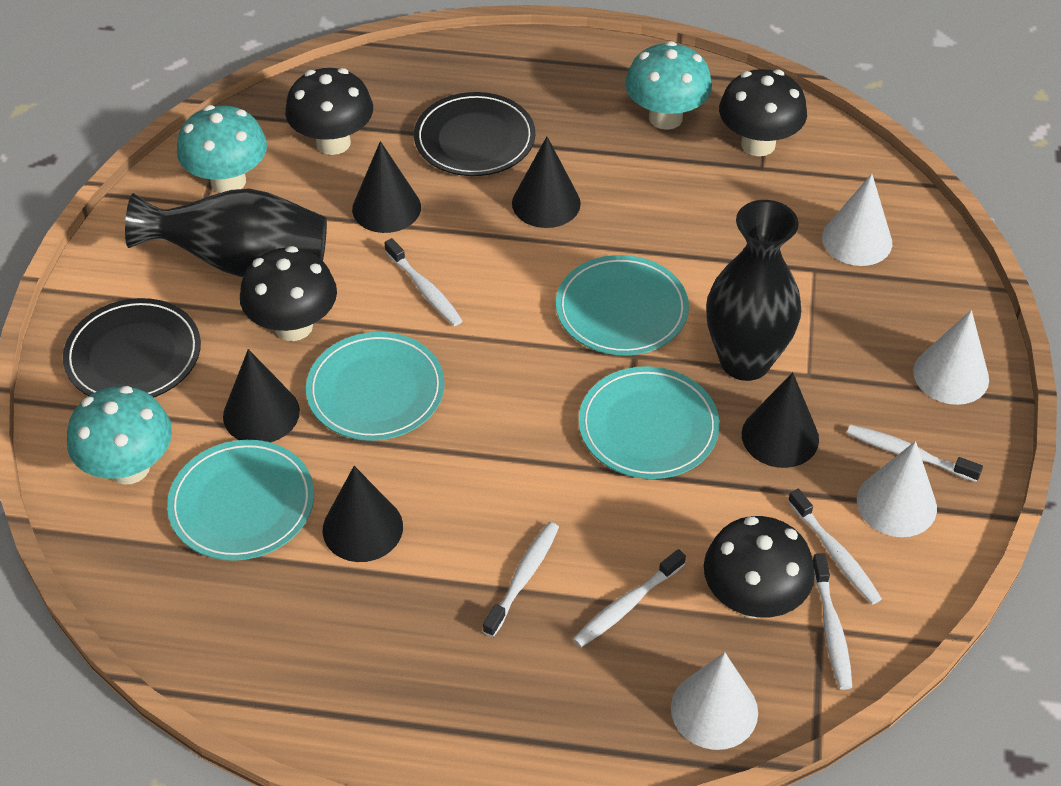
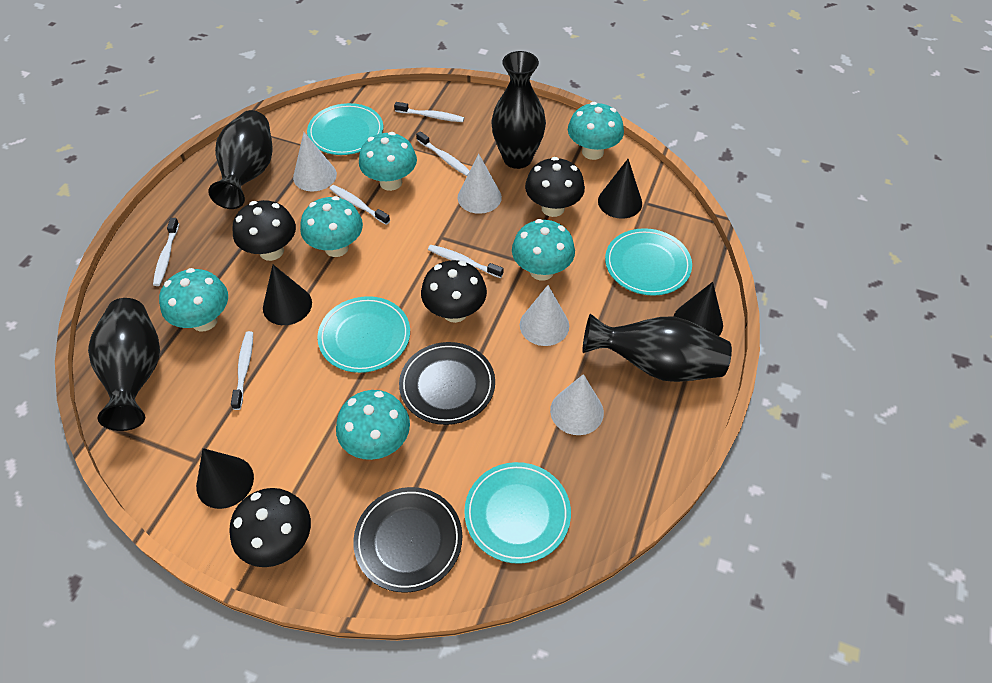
black cone: 5 -> 4
black vase: 2 -> 4
turquoise mushroom: 3 -> 6

